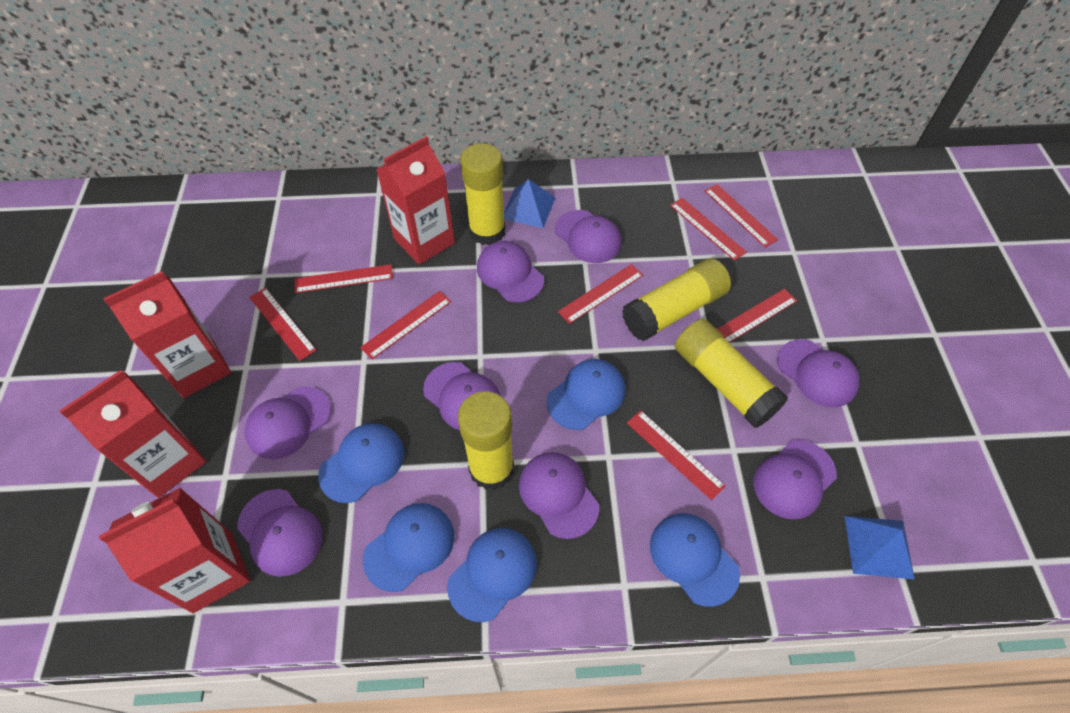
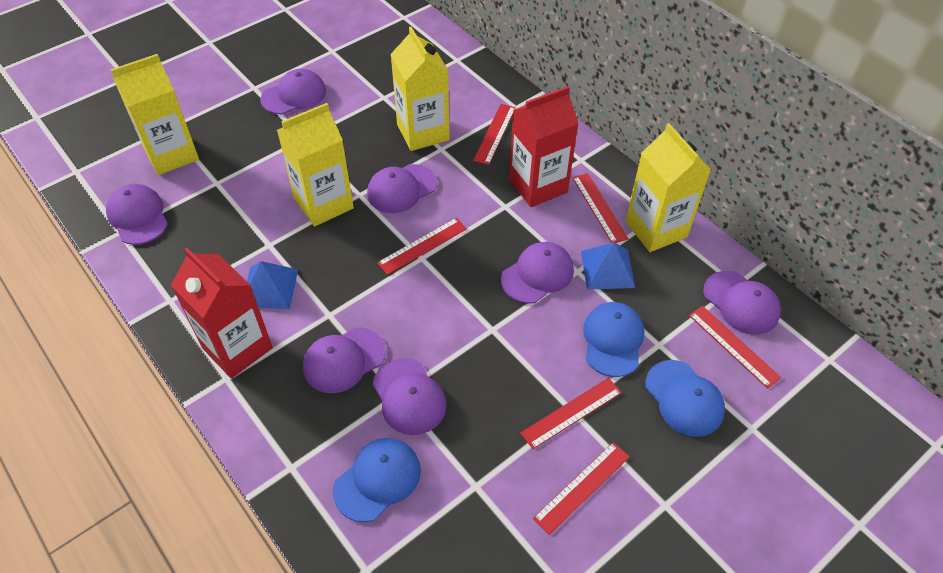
blue cap: 5 -> 3
purple cap: 8 -> 7
red carton: 4 -> 2
red ruler: 8 -> 6
yellow carton: 0 -> 4
yellow glue stick: 4 -> 0

